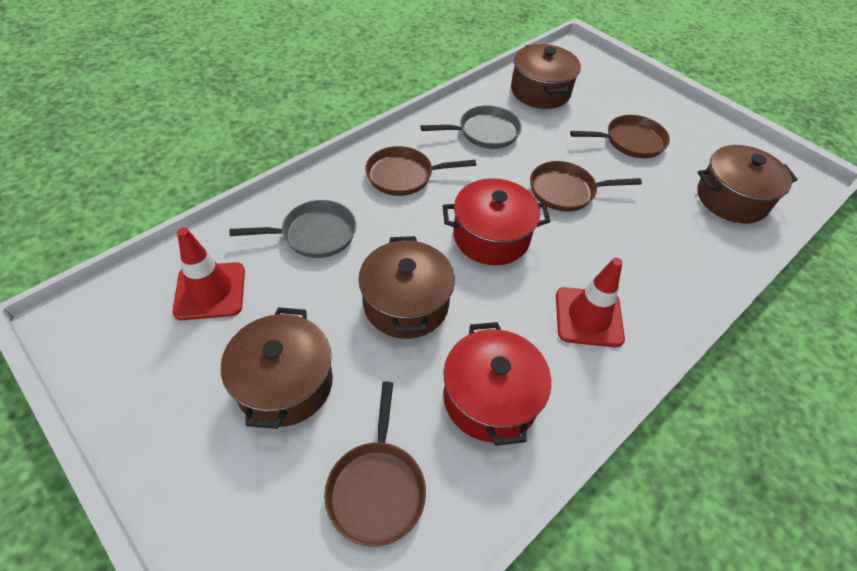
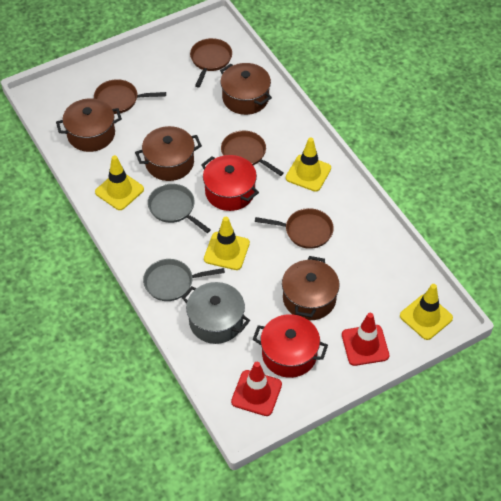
grey pot: 0 -> 1
yellow traffic cone: 0 -> 4

